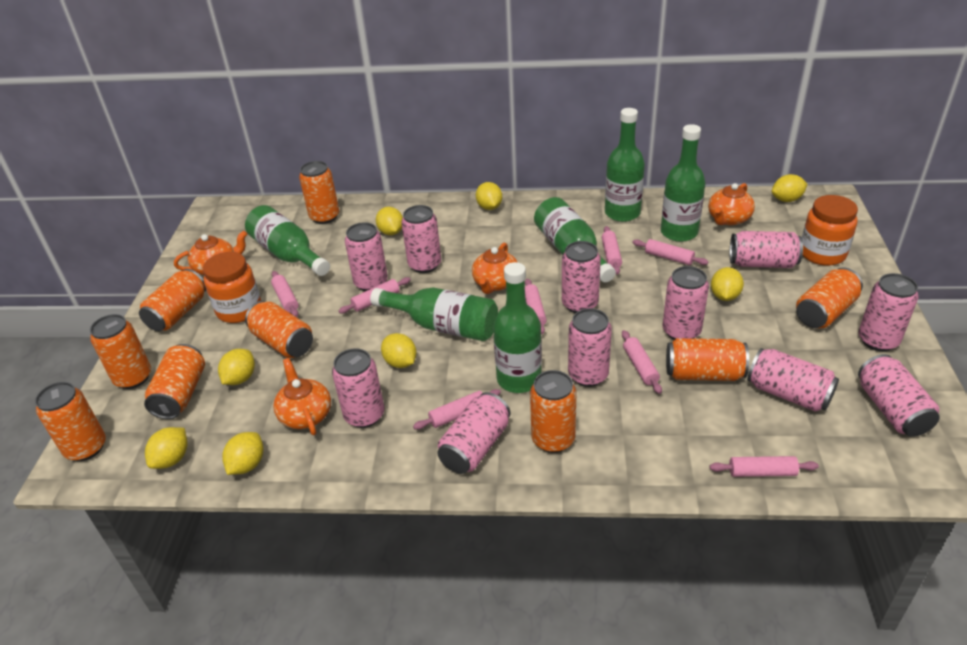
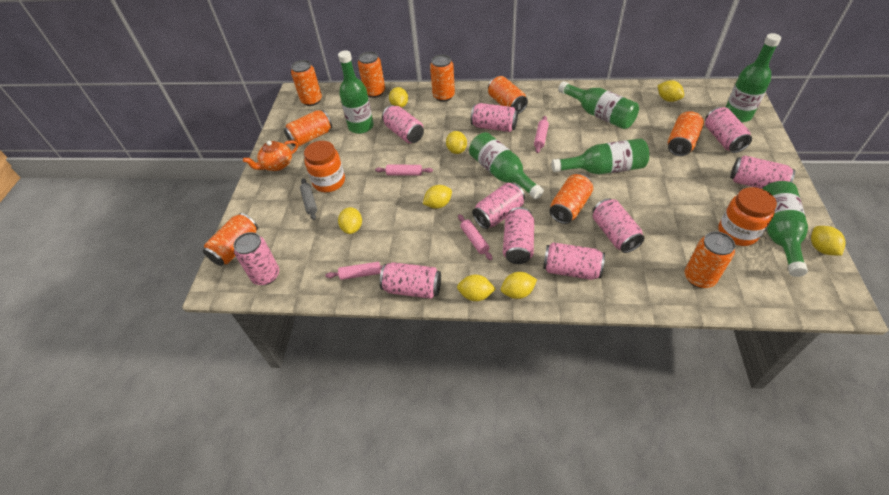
grey rolling pin: 0 -> 1
orange teapot: 4 -> 1
pink can: 11 -> 10
pink rolling pin: 8 -> 4

